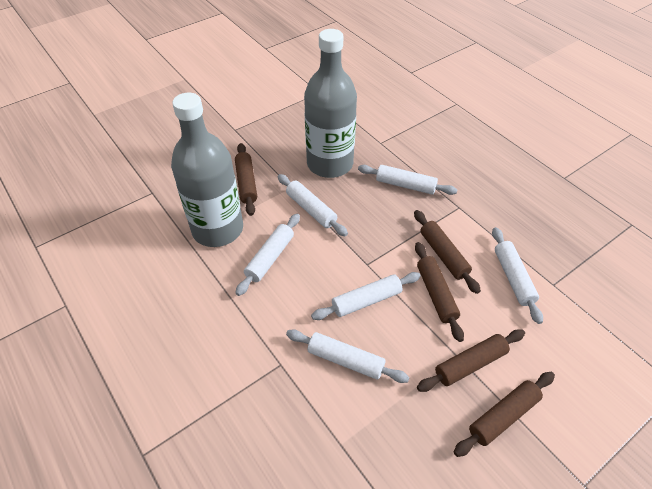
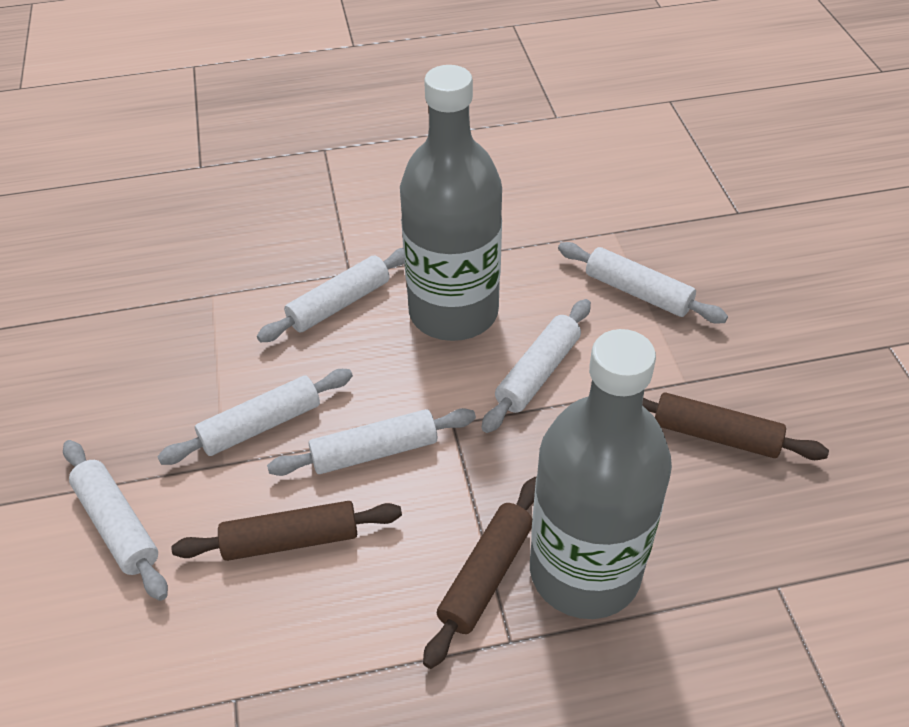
brown rolling pin: 5 -> 3

